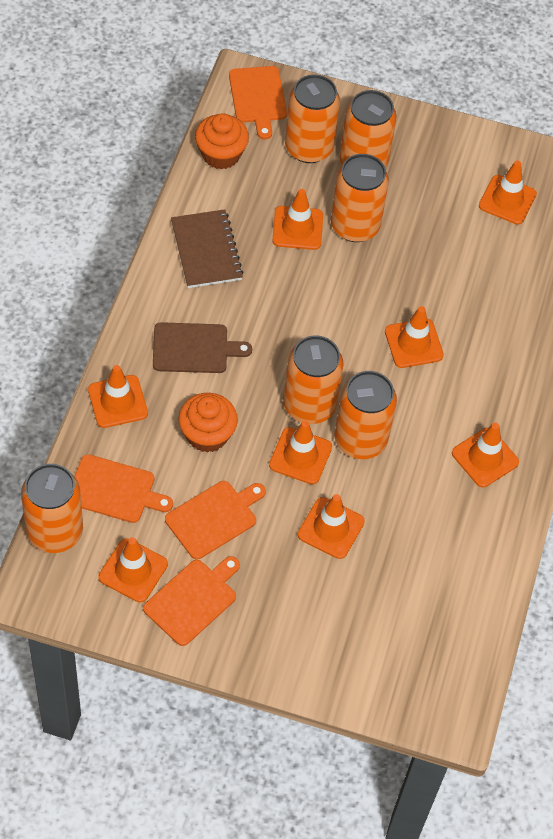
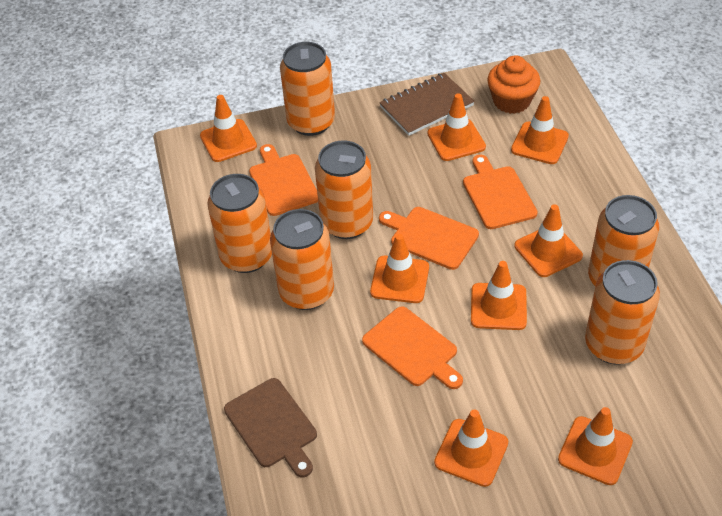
orange cupcake: 2 -> 1

